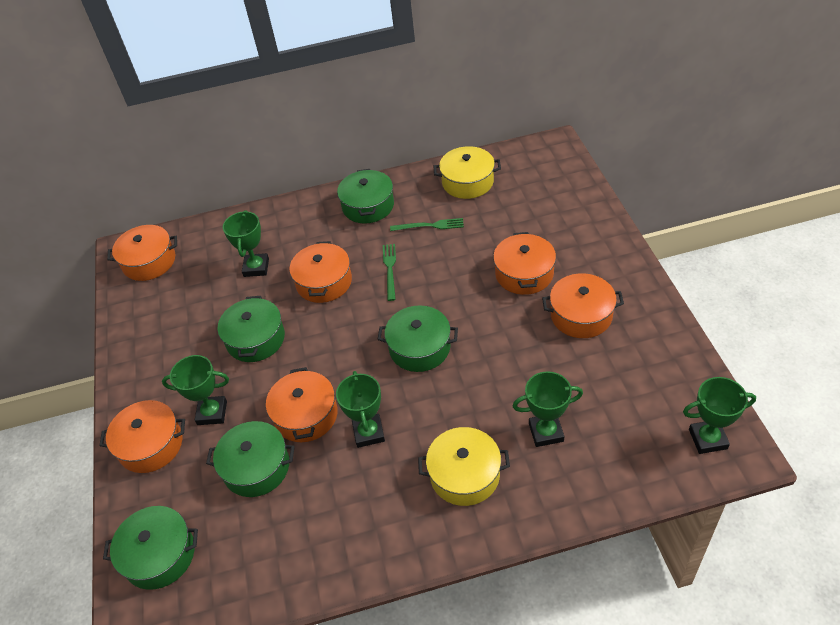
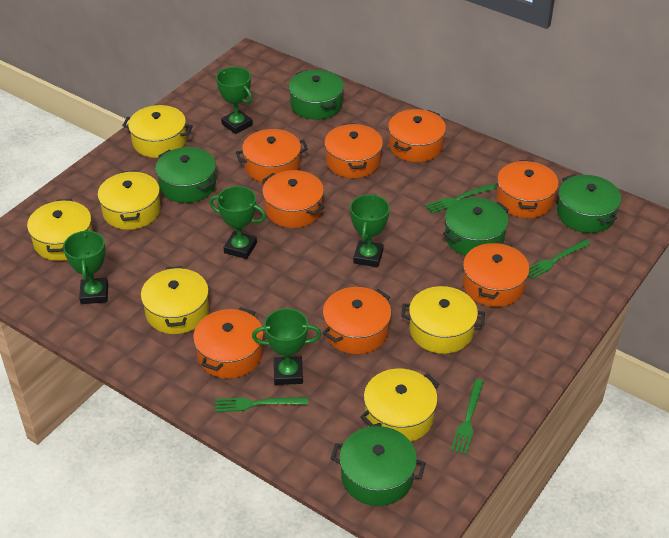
green fork: 2 -> 4
orange pot: 6 -> 8
yellow pot: 2 -> 6

